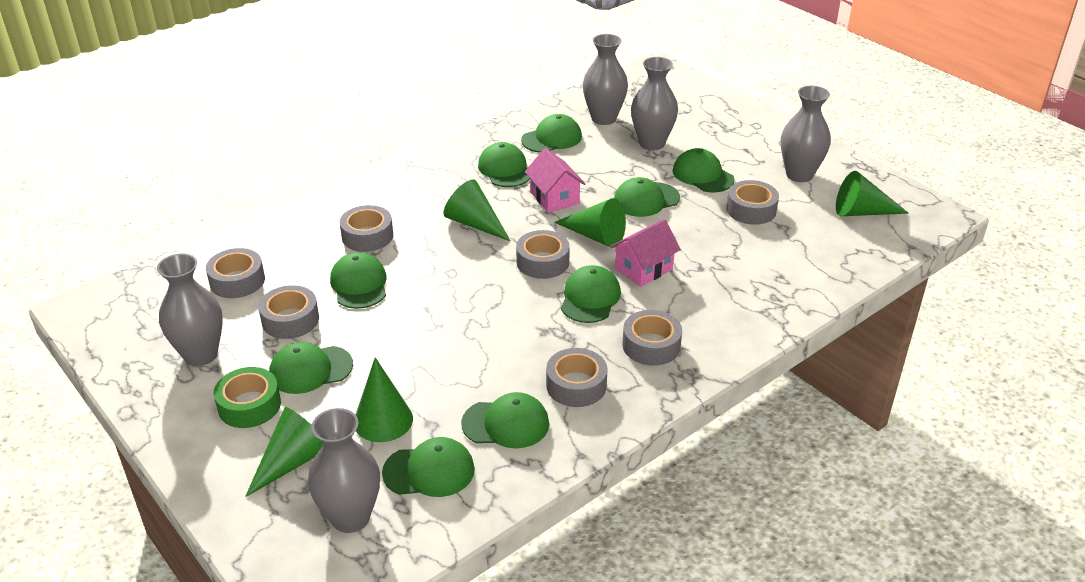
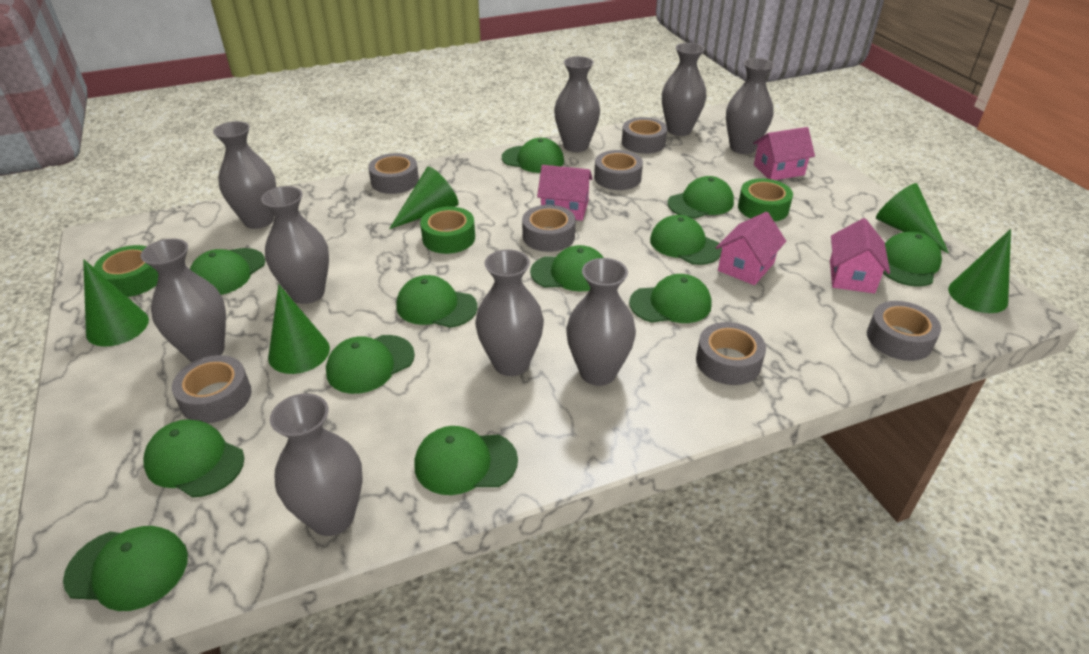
green cap: 9 -> 12
green tape: 1 -> 3
grey vase: 5 -> 9
pink house: 2 -> 4

